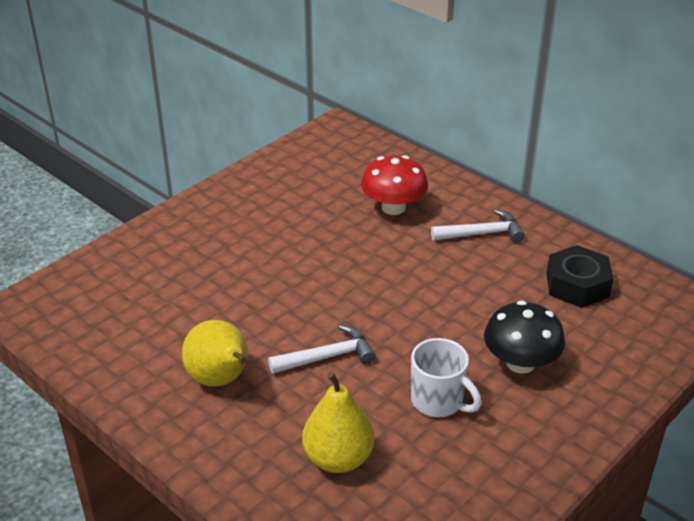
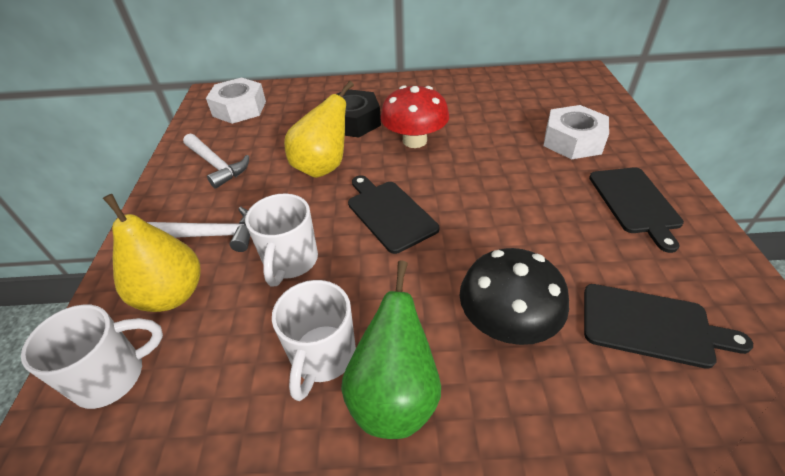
black cutting board: 0 -> 3
green pear: 0 -> 1
white mug: 1 -> 3
white nut: 0 -> 2

